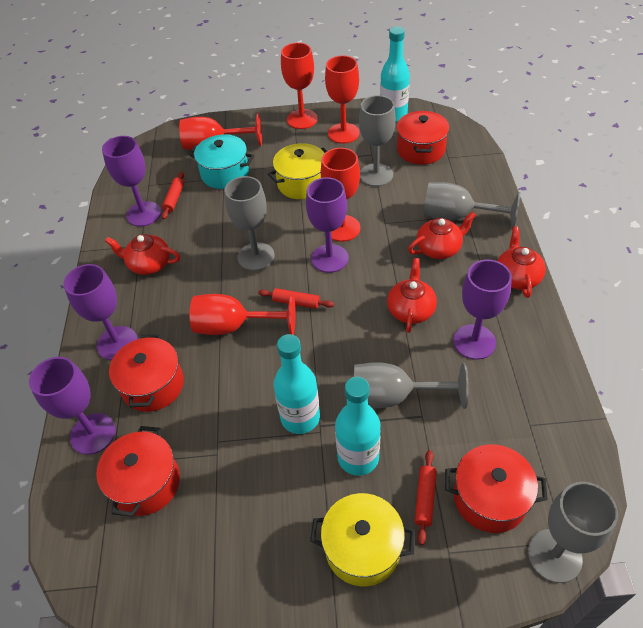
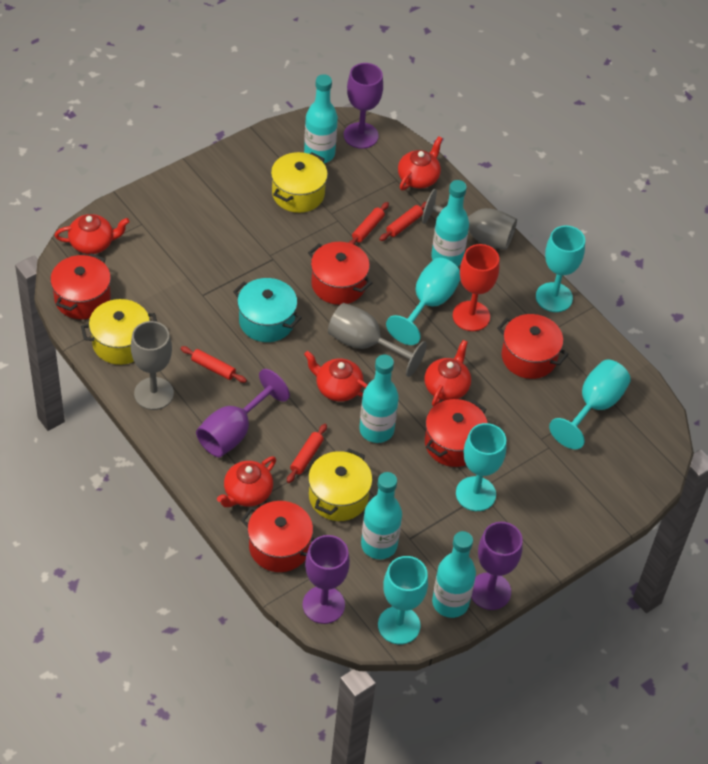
grey goblet: 5 -> 3
purple goblet: 5 -> 4
red goblet: 5 -> 1
red pot: 4 -> 5
red rolling pin: 3 -> 4
red teapot: 4 -> 5
turquoise bottle: 3 -> 5
turquoise goblet: 0 -> 5
yellow pot: 2 -> 3

